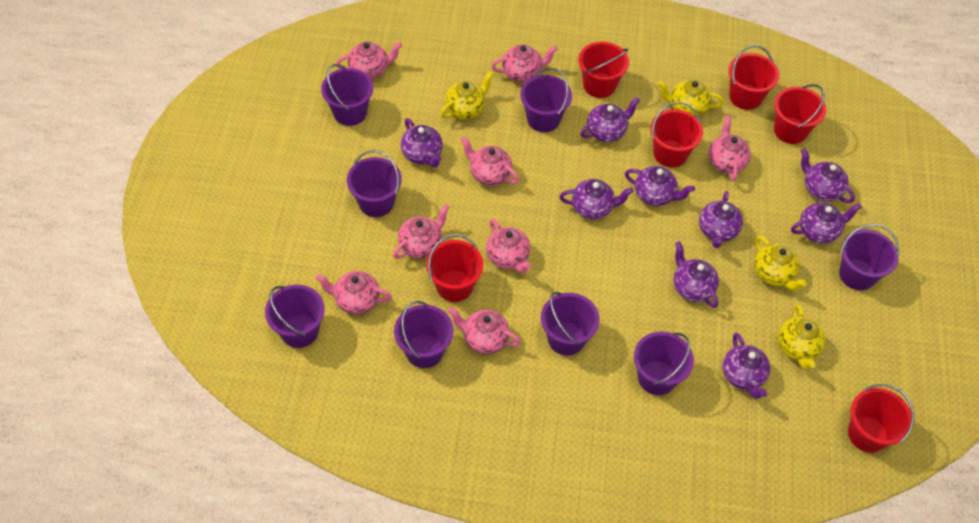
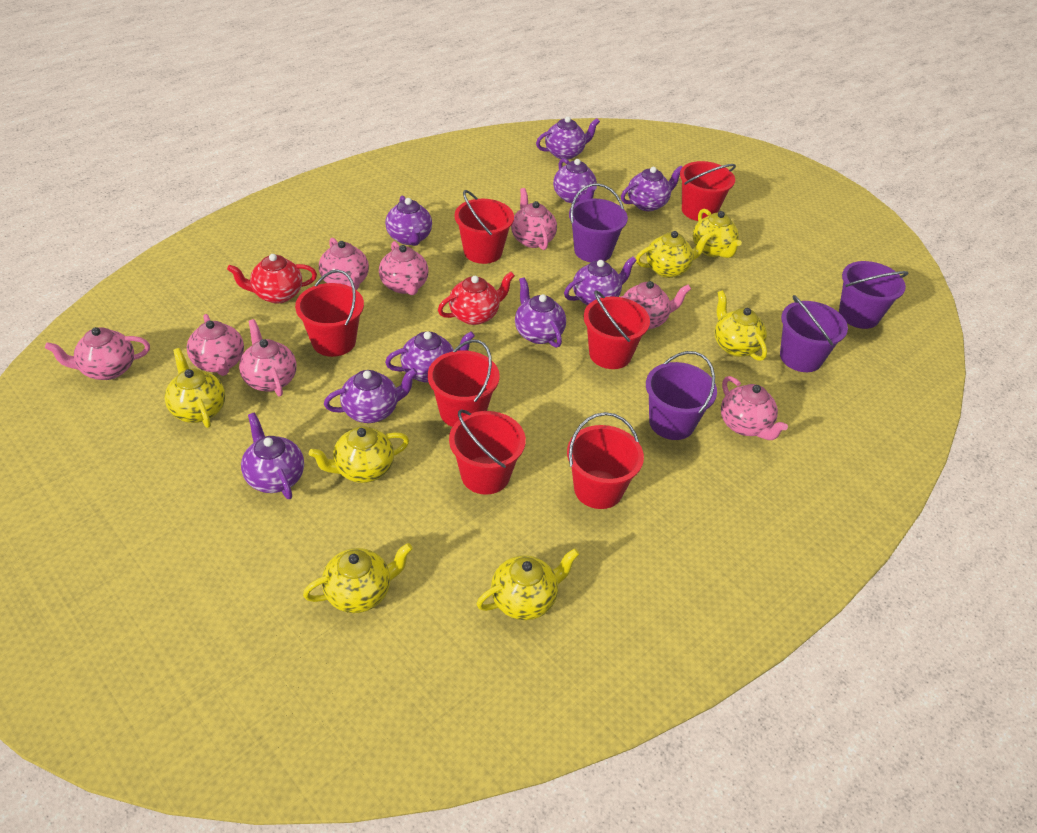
purple bucket: 8 -> 4
red bucket: 6 -> 7
red teapot: 0 -> 2
yellow teapot: 4 -> 7

